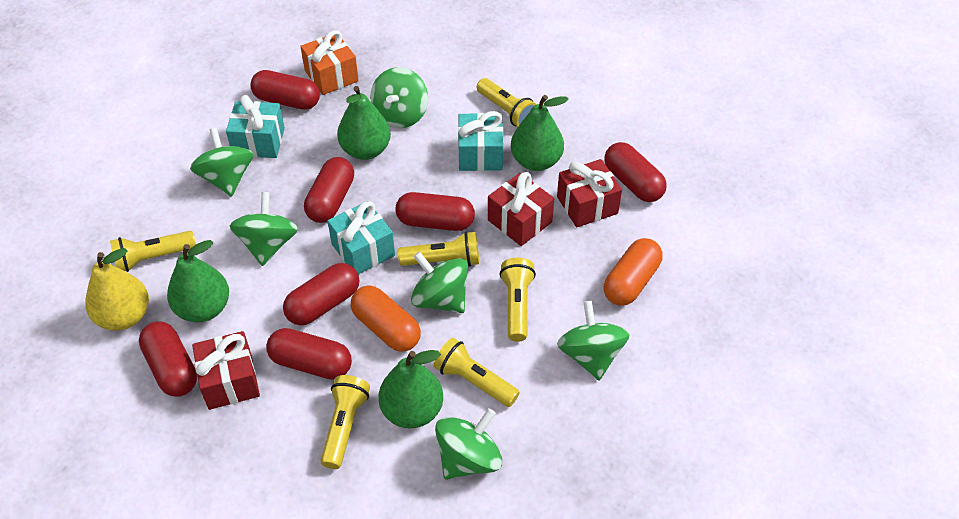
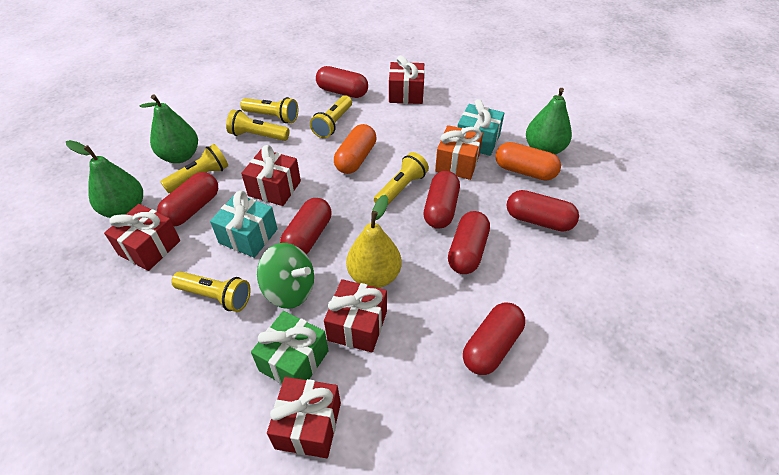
green gift: 0 -> 1
green pear: 4 -> 3
green spinning top: 6 -> 1
red gift: 3 -> 5
turquoise gift: 3 -> 2

